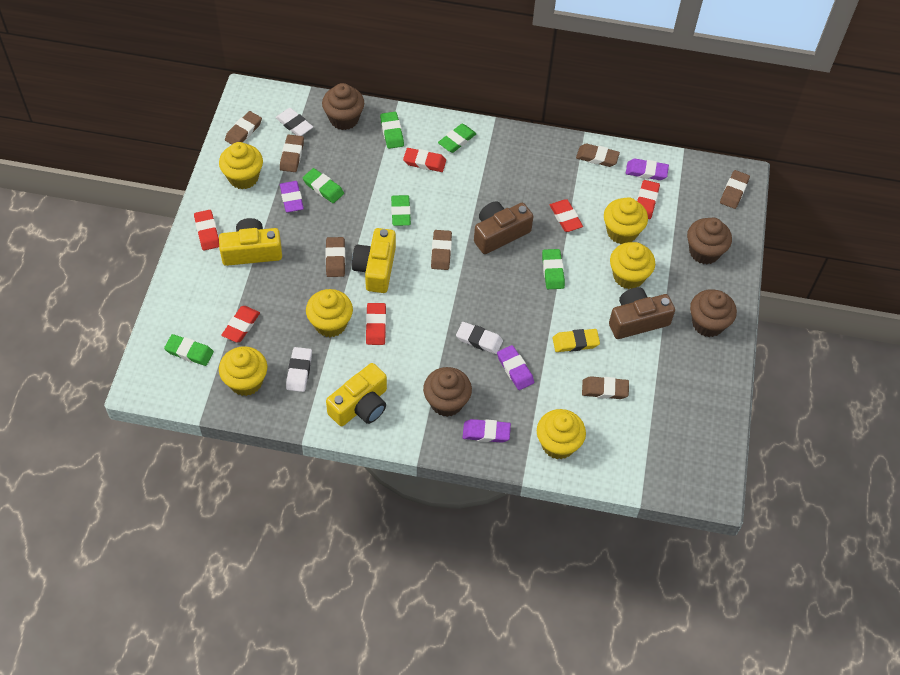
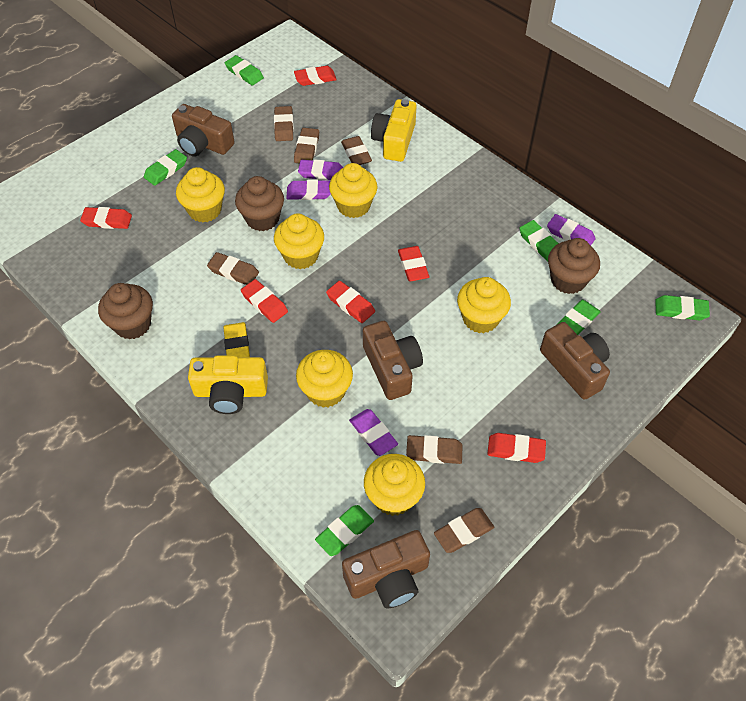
brown camera: 2 -> 4
brown cupcake: 4 -> 3
brown eraser: 7 -> 6
white eraser: 3 -> 0
yellow camera: 3 -> 2

